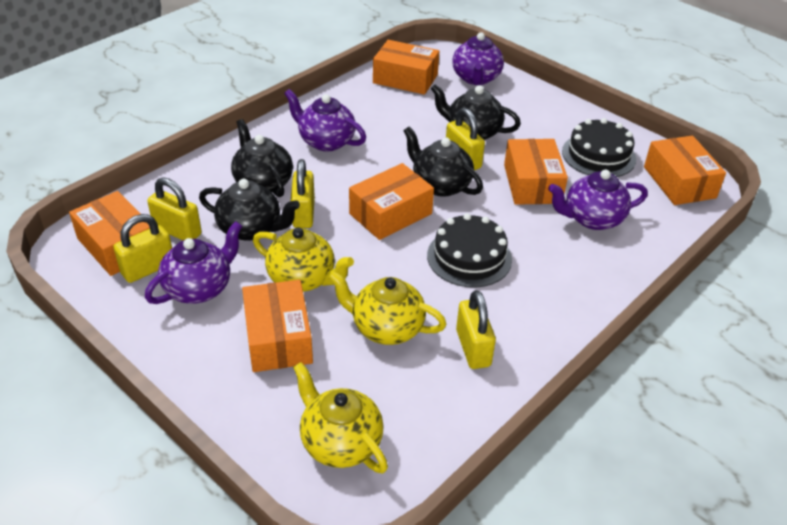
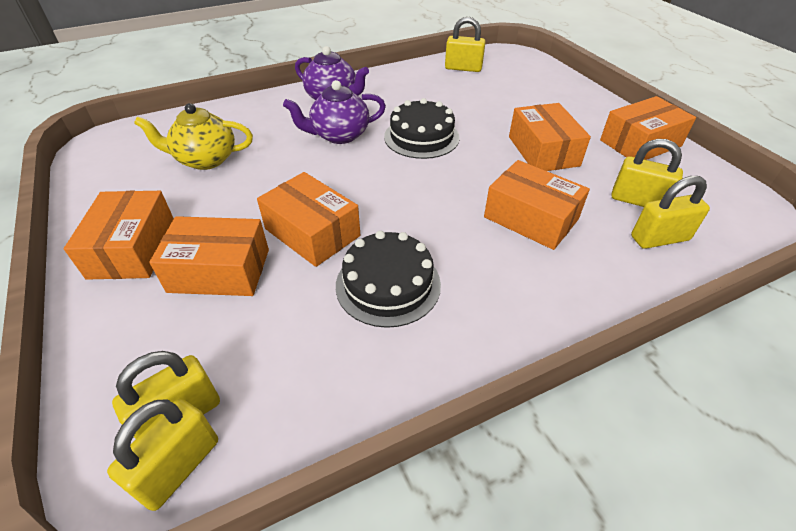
black teapot: 4 -> 0
purple teapot: 4 -> 2
yellow teapot: 3 -> 1

